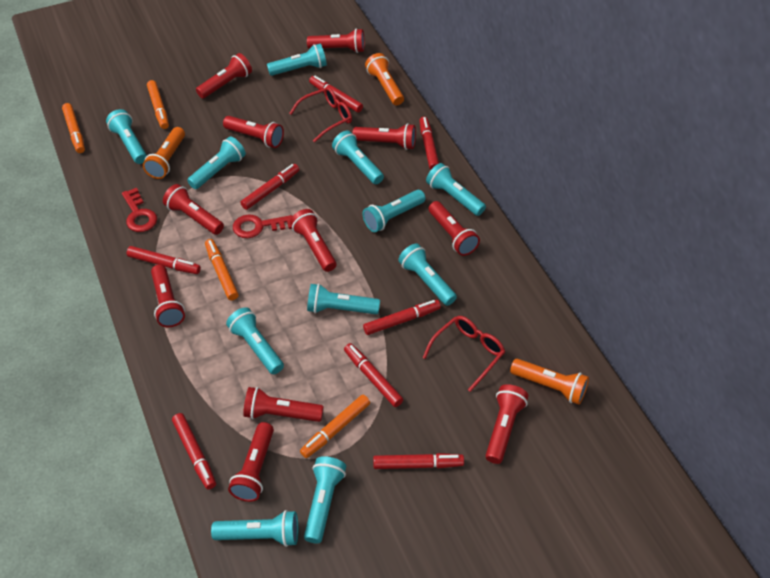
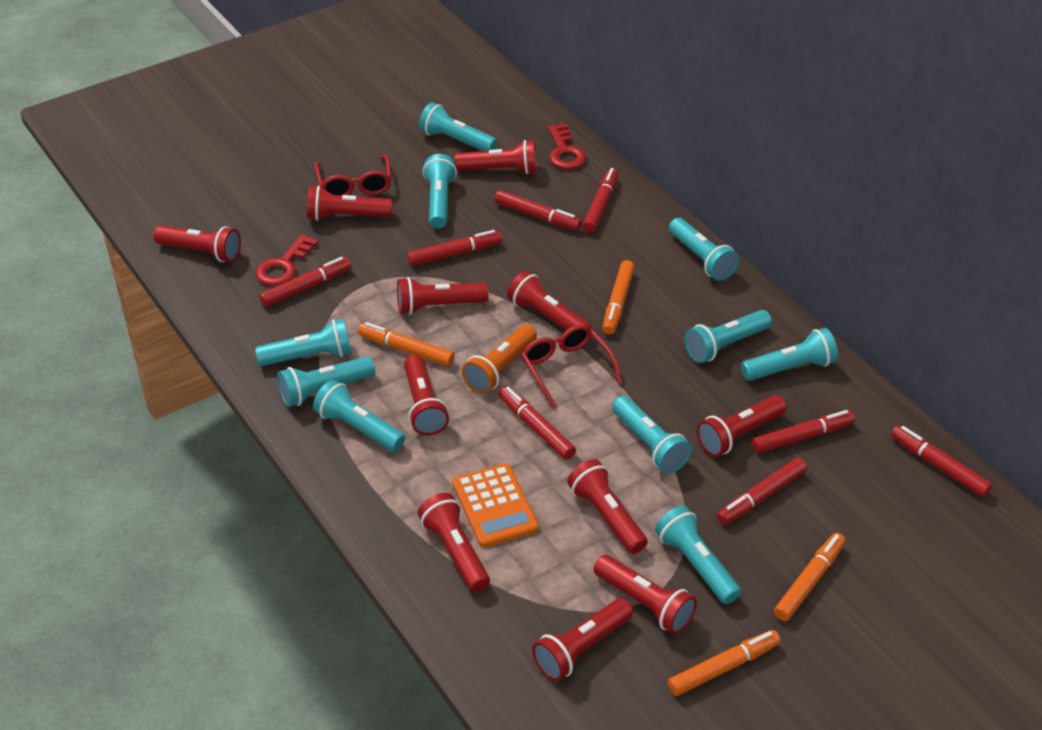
orange calculator: 0 -> 1
orange flashlight: 3 -> 1
turquoise flashlight: 11 -> 10

